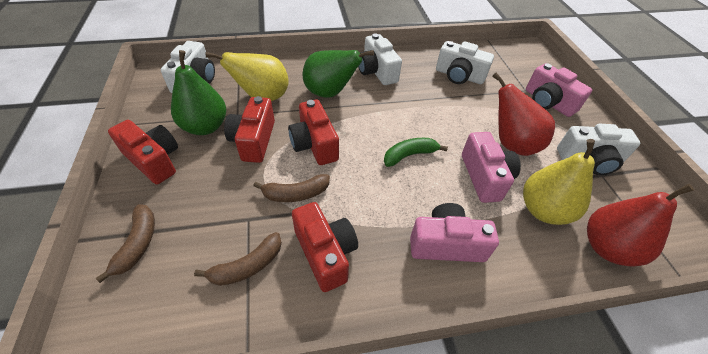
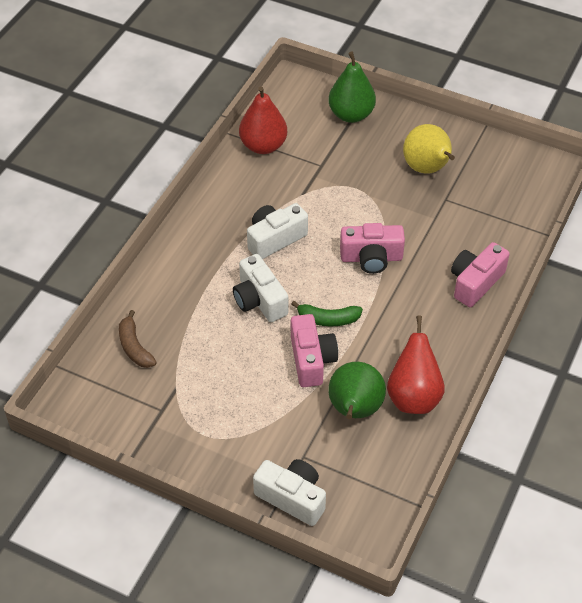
brown banana: 3 -> 1
red camera: 4 -> 0
white camera: 4 -> 3
yellow pear: 2 -> 1

